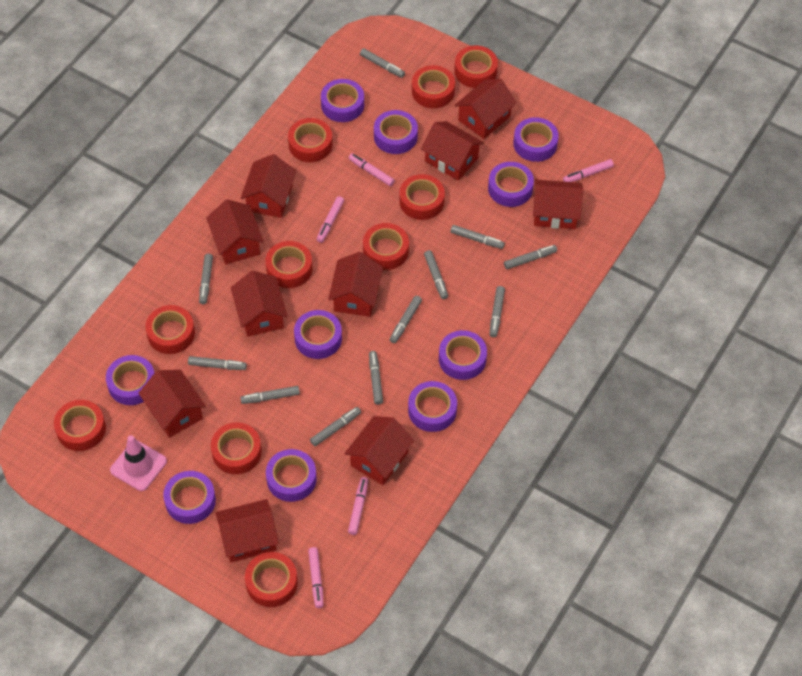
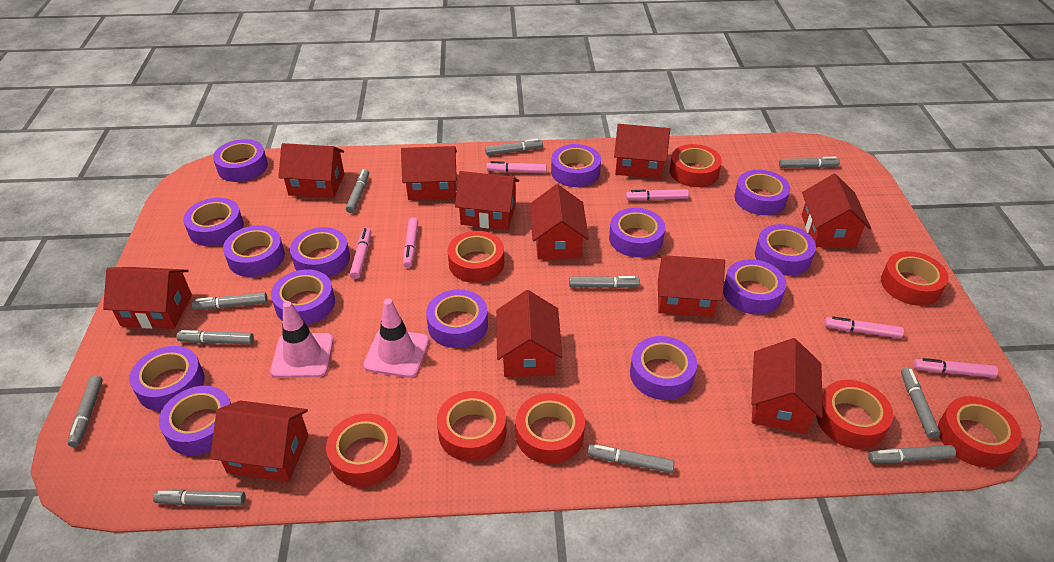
pink marker: 5 -> 6
pink traffic cone: 1 -> 2
purple tape: 10 -> 14
red house: 10 -> 11
red tape: 10 -> 8

